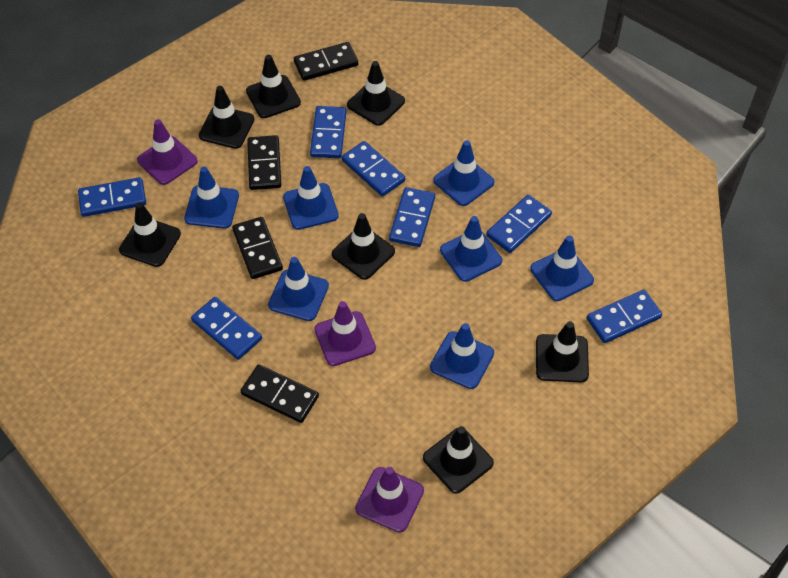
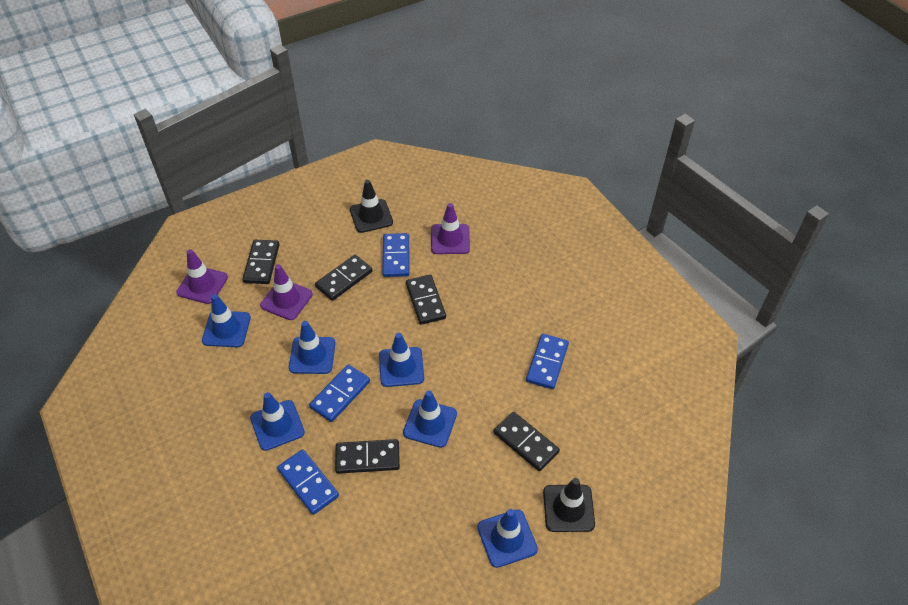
black domino: 4 -> 5
black traffic cone: 7 -> 2
blue domino: 7 -> 4
blue traffic cone: 7 -> 6

